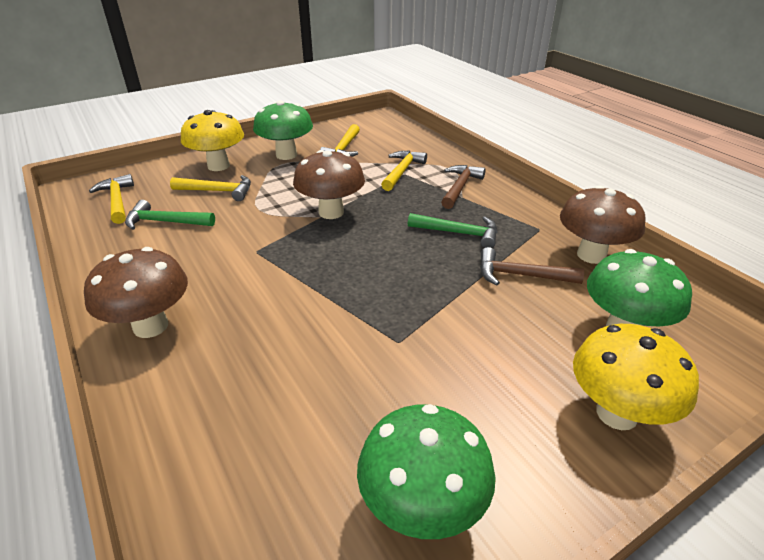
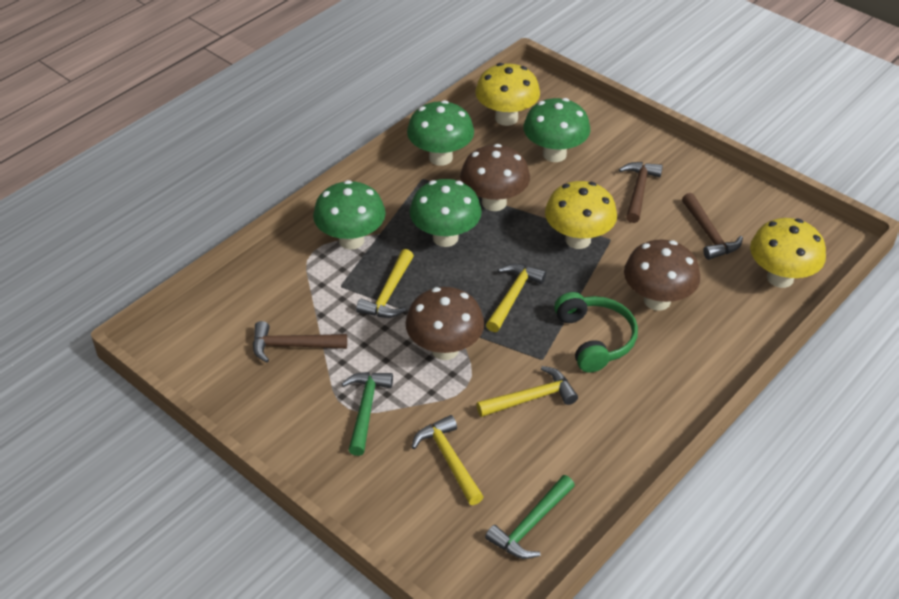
brown hammer: 2 -> 3
green headphones: 0 -> 1
green mushroom: 3 -> 4
yellow mushroom: 2 -> 3

